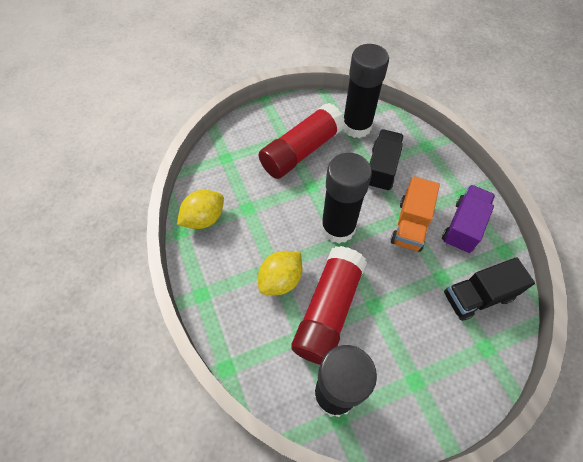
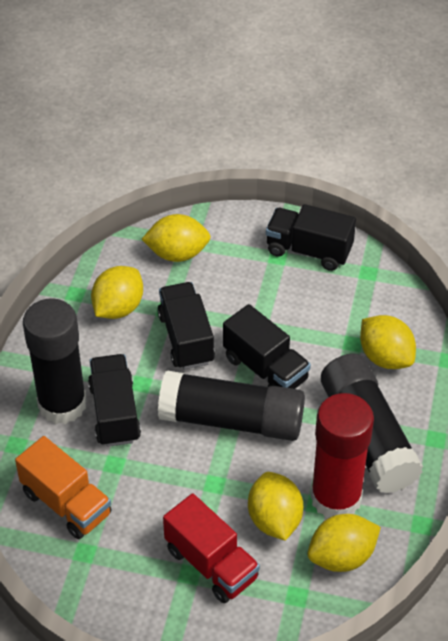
black truck: 2 -> 4
purple truck: 1 -> 0
red glue stick: 2 -> 1
red truck: 0 -> 1
yellow lemon: 2 -> 5

